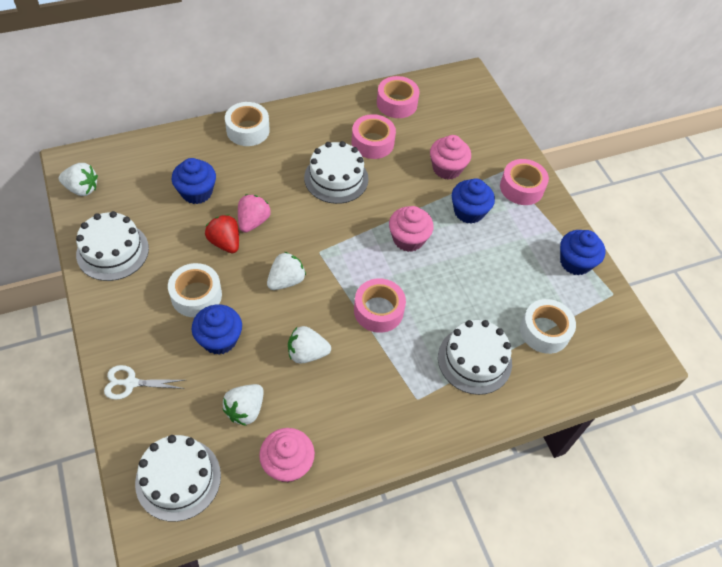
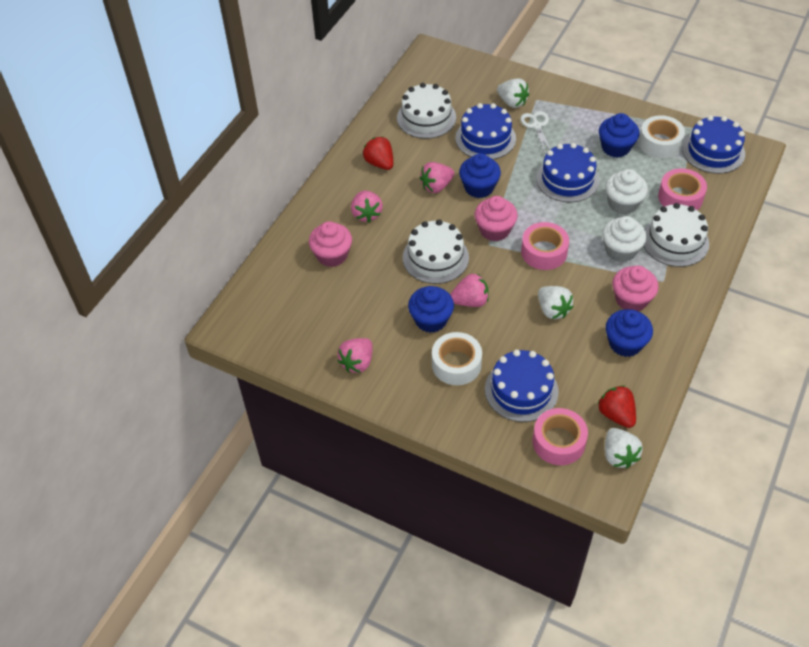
blue cake: 0 -> 4
pink strawberry: 1 -> 4
pink tape: 4 -> 3
red strawberry: 1 -> 2
white cake: 4 -> 3
white cupcake: 0 -> 2
white strawberry: 4 -> 3
white tape: 3 -> 2

